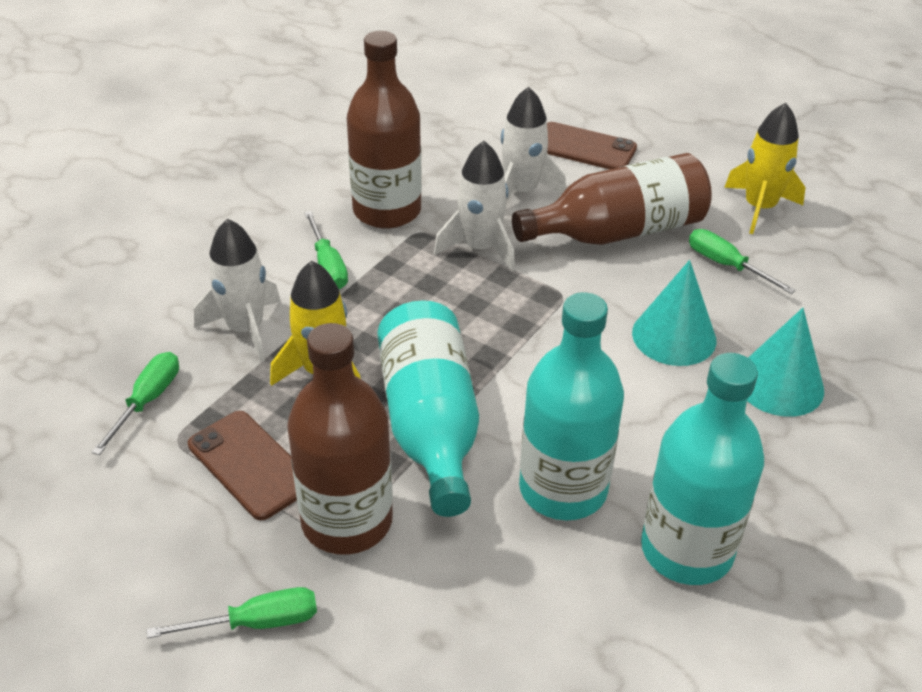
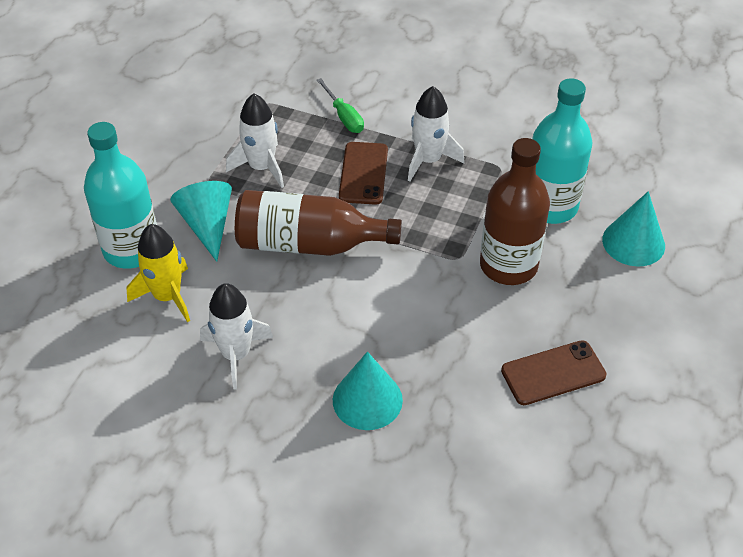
brown bottle: 3 -> 2
green screwdriver: 4 -> 1
turquoise bottle: 3 -> 2
turquoise cone: 2 -> 3
yellow rocket: 2 -> 1

